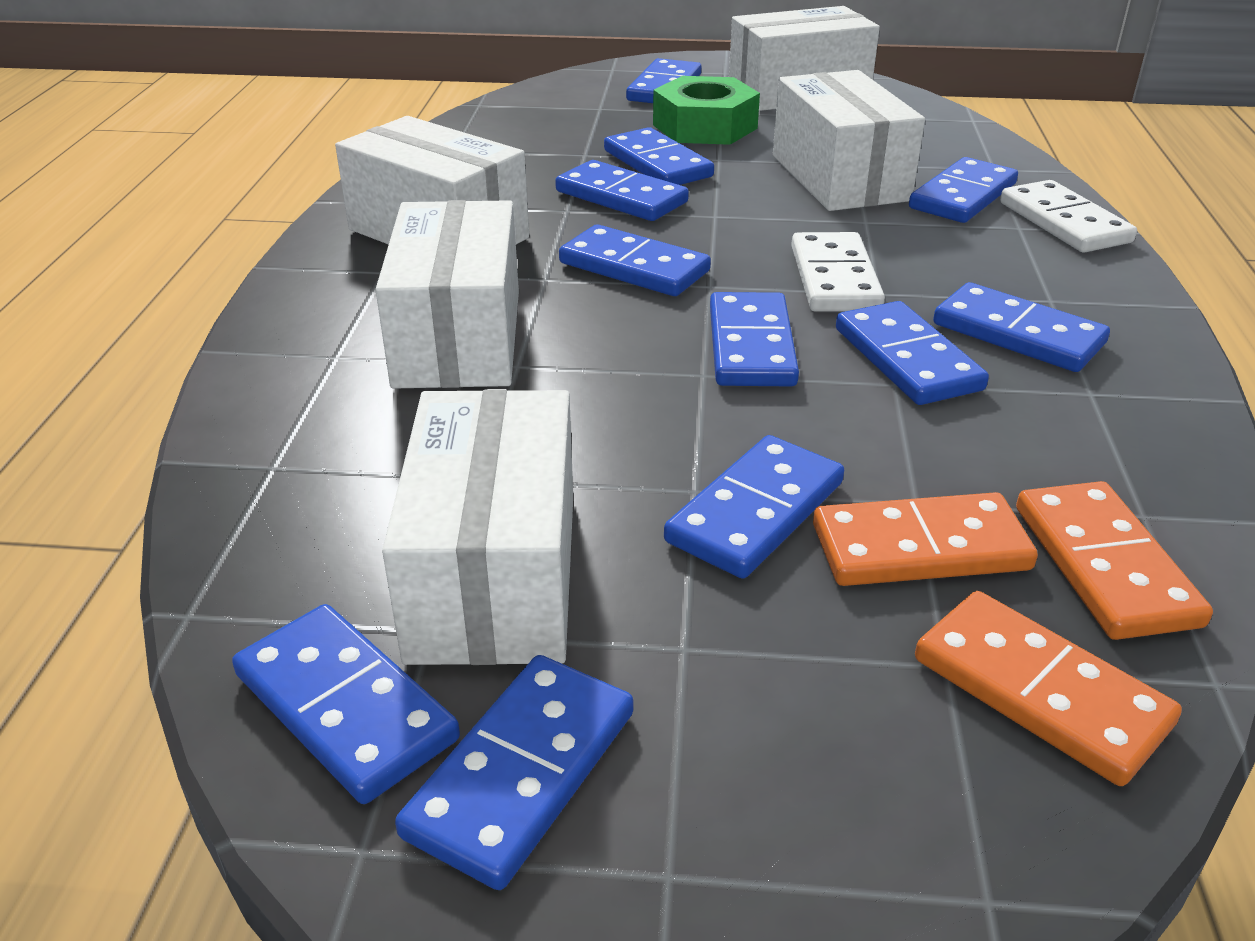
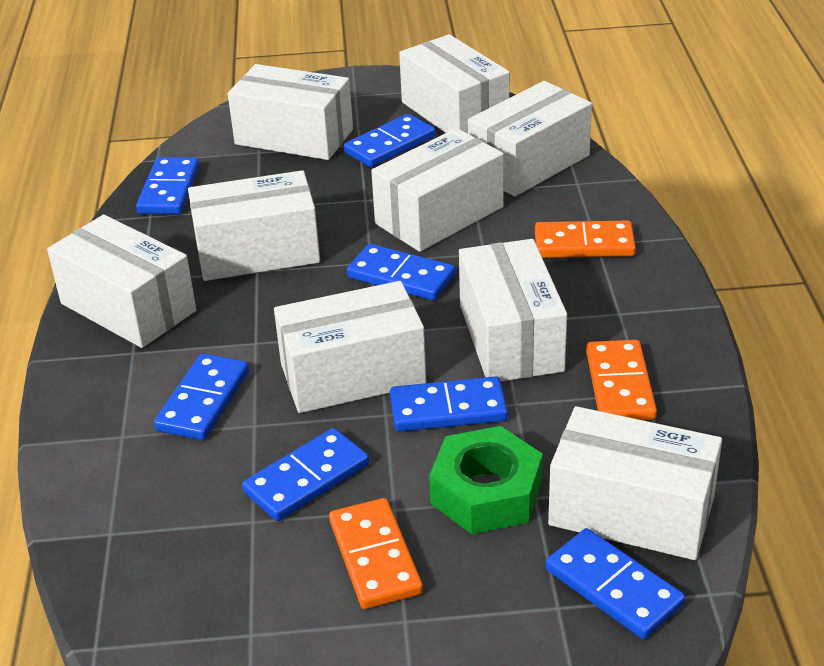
blue domino: 11 -> 7
white box: 5 -> 9
white domino: 2 -> 0

